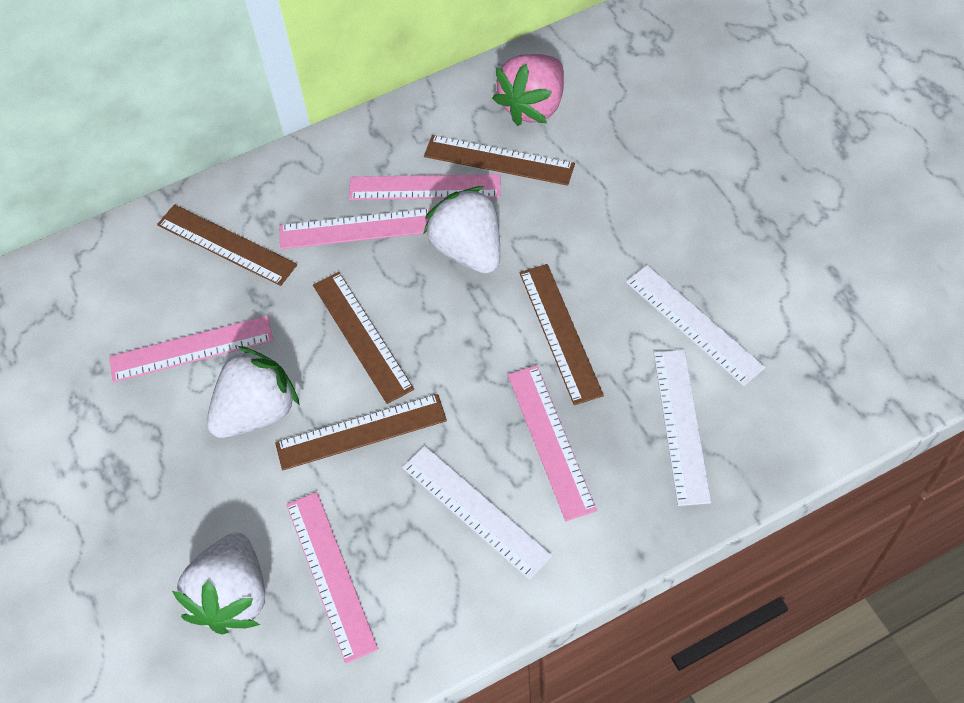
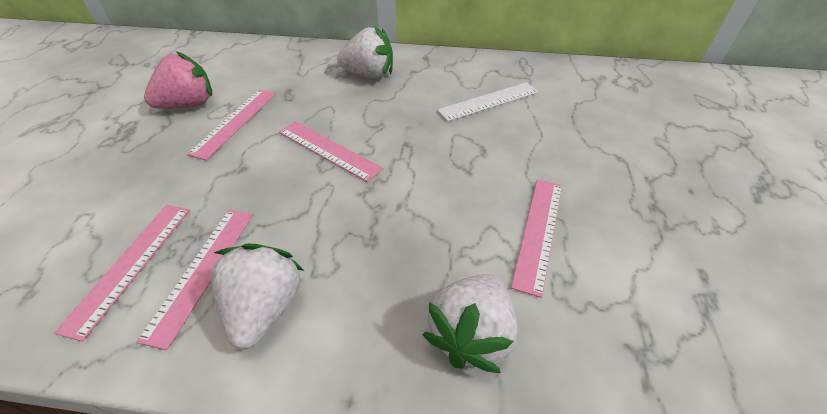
brown ruler: 5 -> 0
white ruler: 3 -> 1

